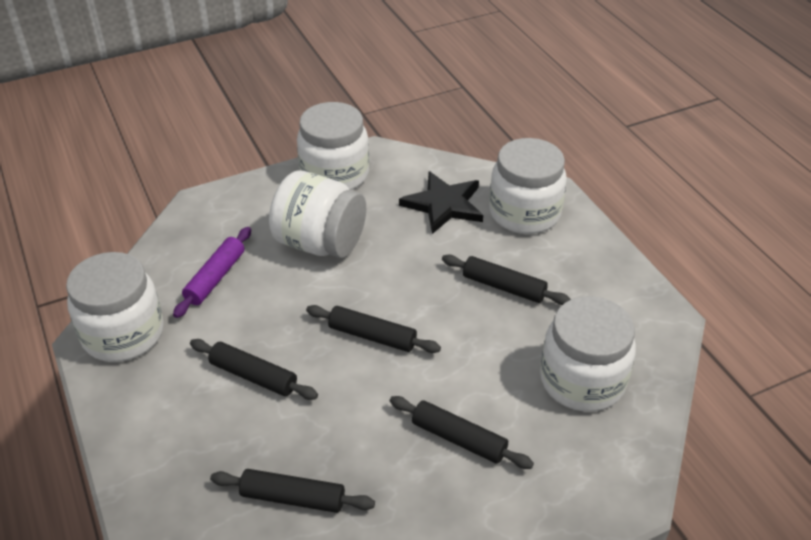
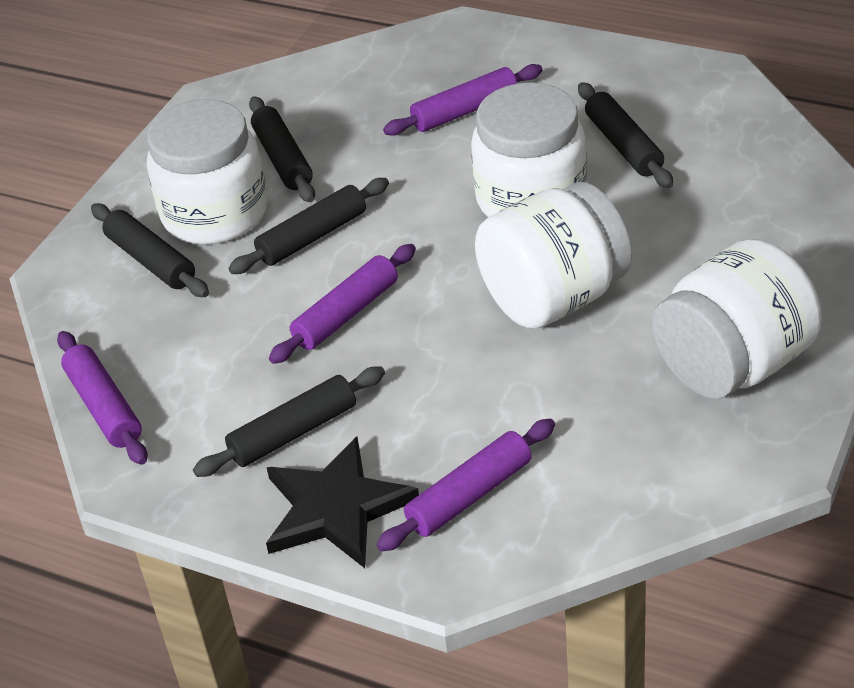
purple rolling pin: 1 -> 4
white jar: 5 -> 4

